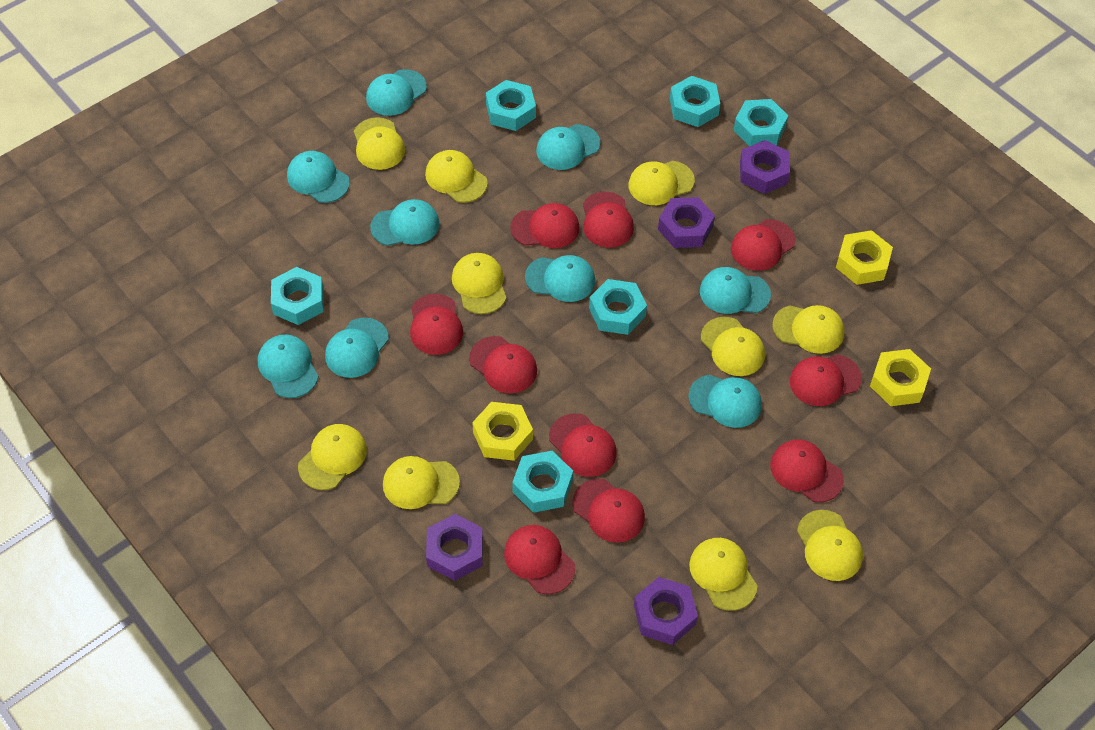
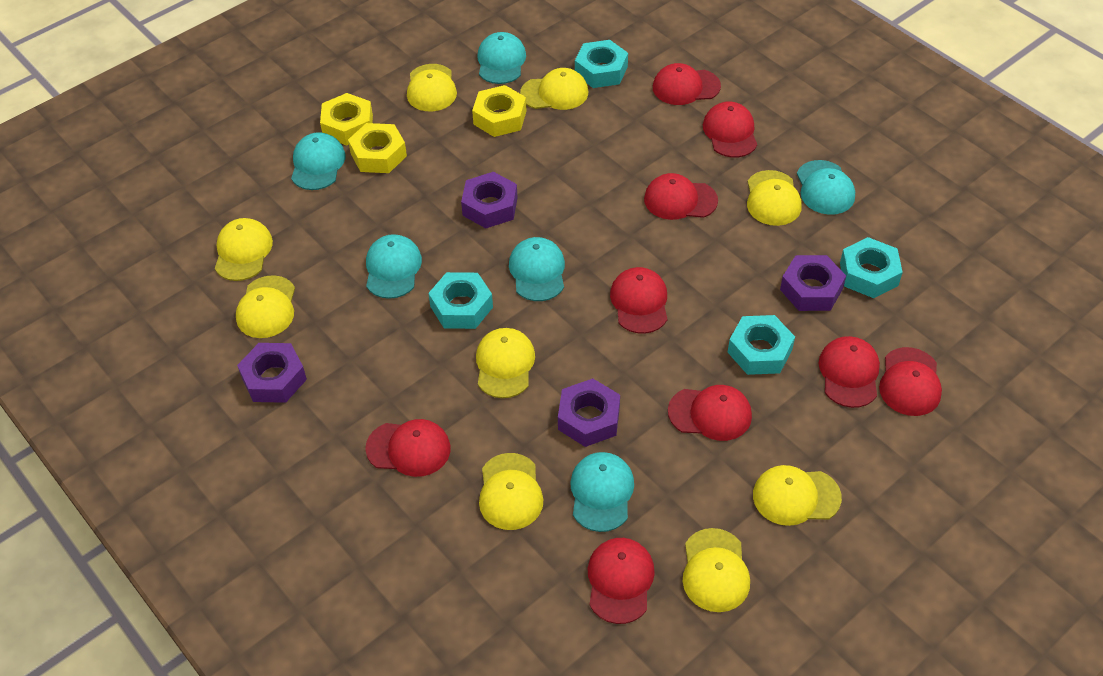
red cap: 10 -> 9
turquoise cap: 9 -> 6
turquoise nut: 6 -> 4
yellow cap: 10 -> 9

